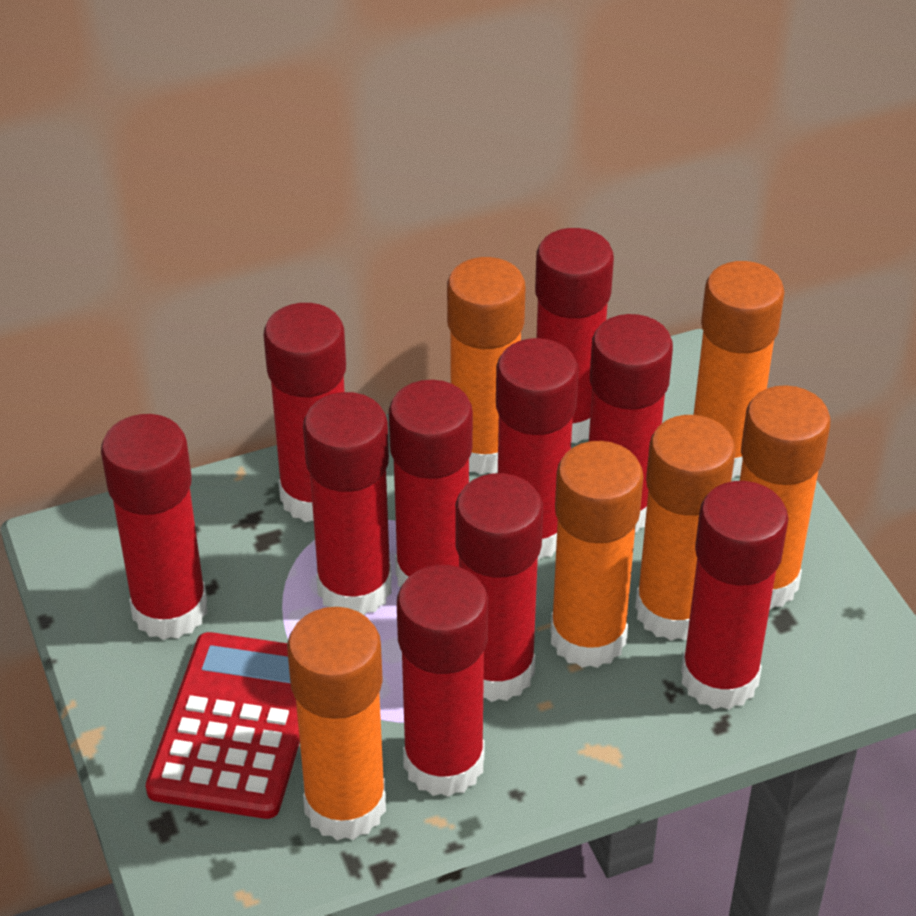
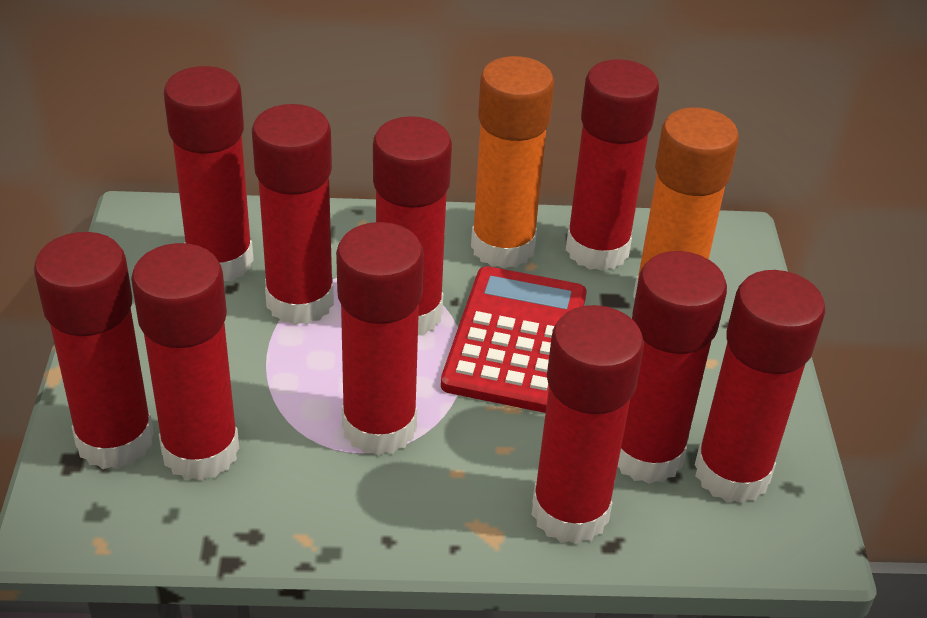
orange glue stick: 6 -> 2

